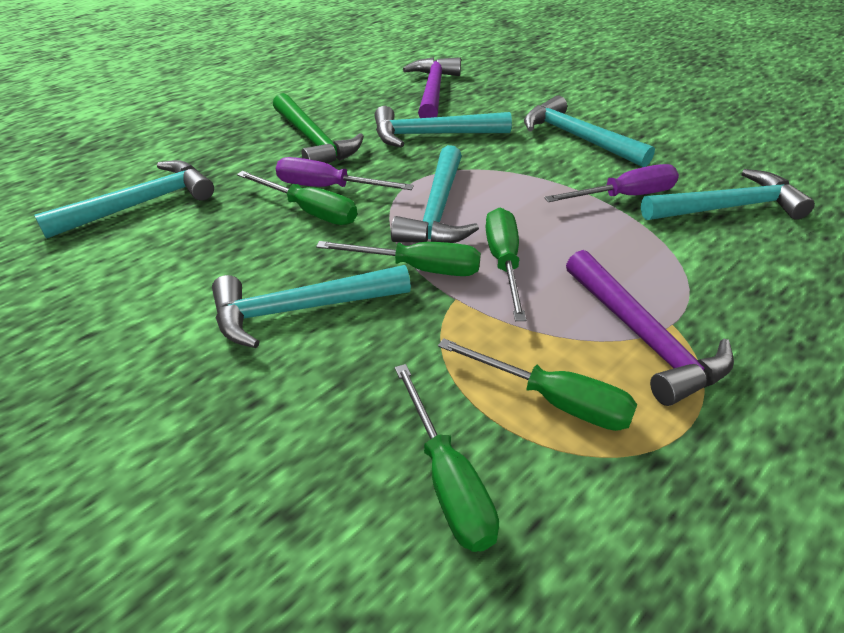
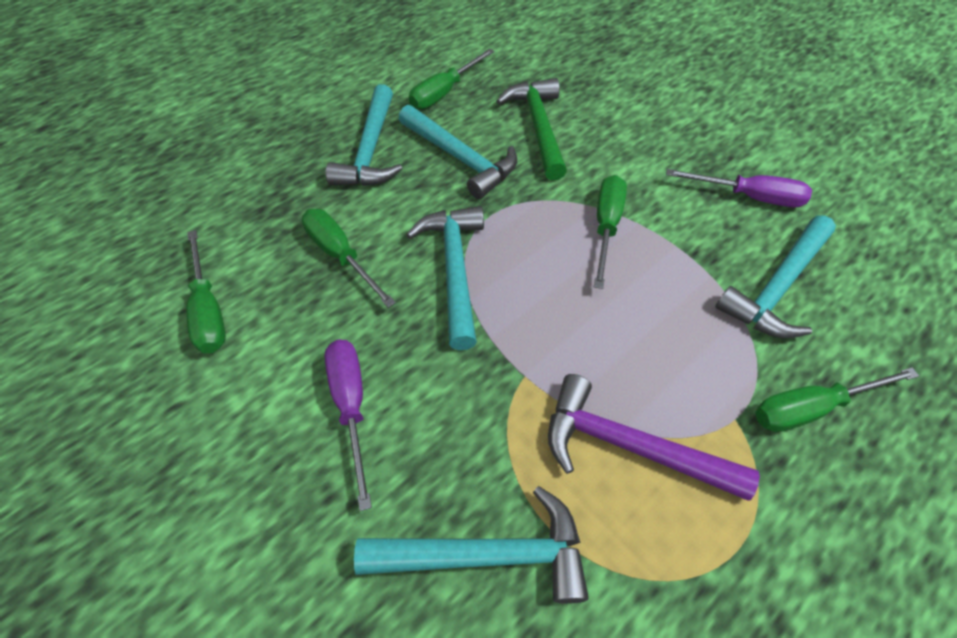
purple hammer: 2 -> 1
turquoise hammer: 6 -> 5

